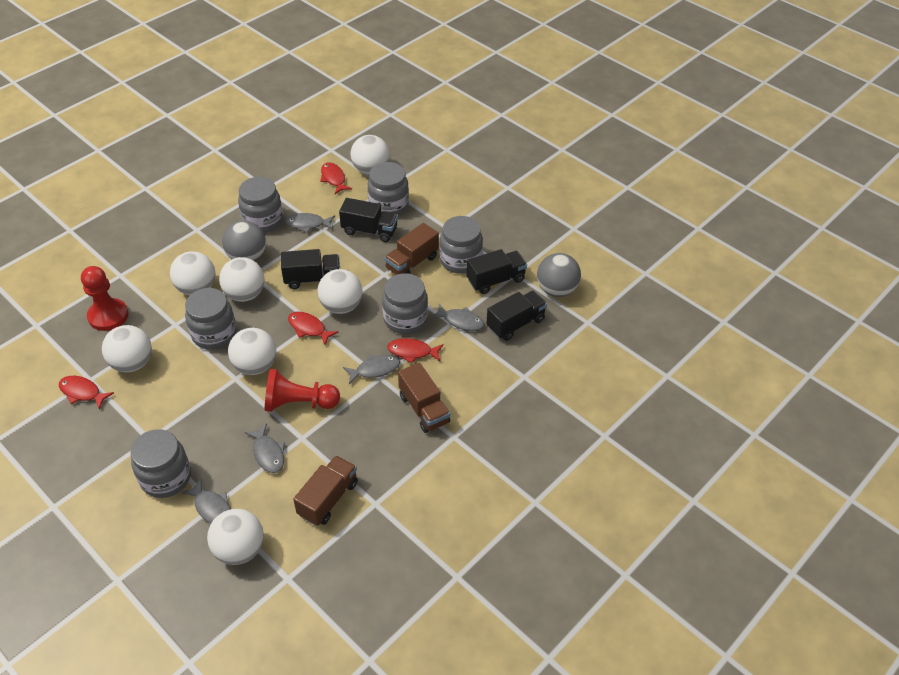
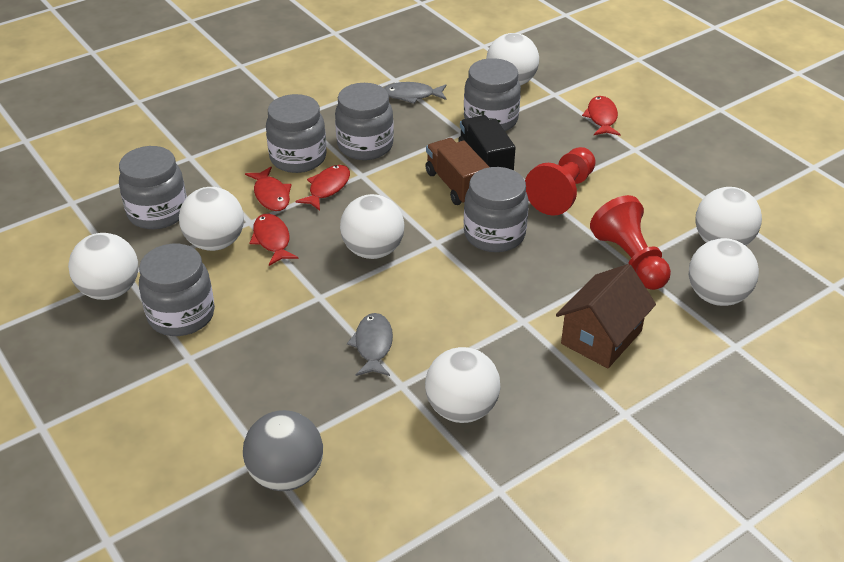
black truck: 4 -> 1
brown house: 0 -> 1
brown truck: 3 -> 1
grey ball: 2 -> 1
grey fish: 5 -> 2

